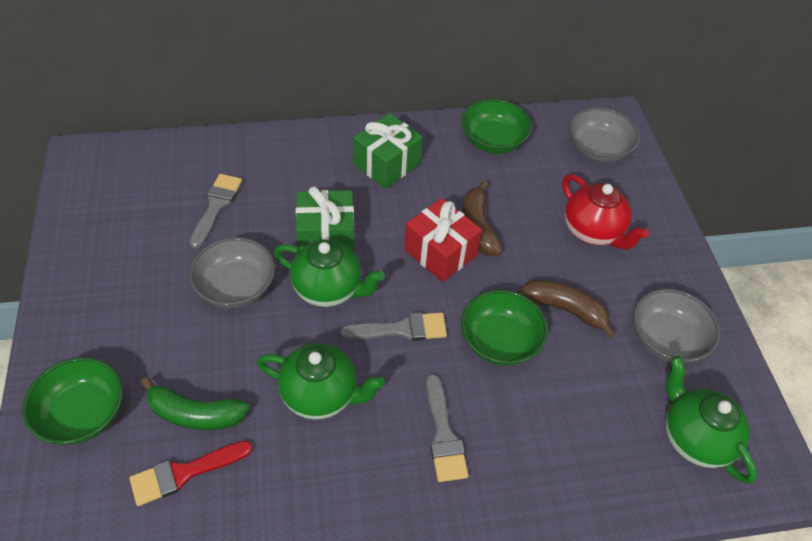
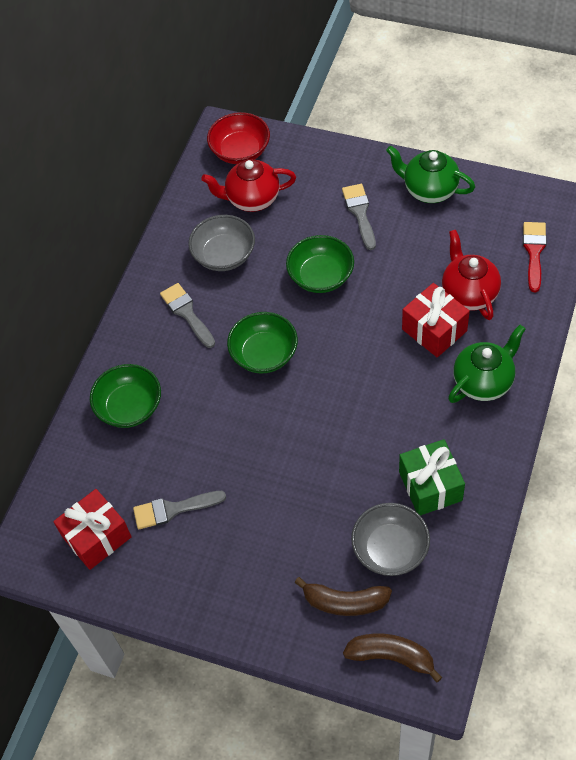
green banana: 1 -> 0
green gift: 2 -> 1
green teapot: 3 -> 2
grey bowl: 3 -> 2
red bowl: 0 -> 1
red gift: 1 -> 2
red teapot: 1 -> 2

